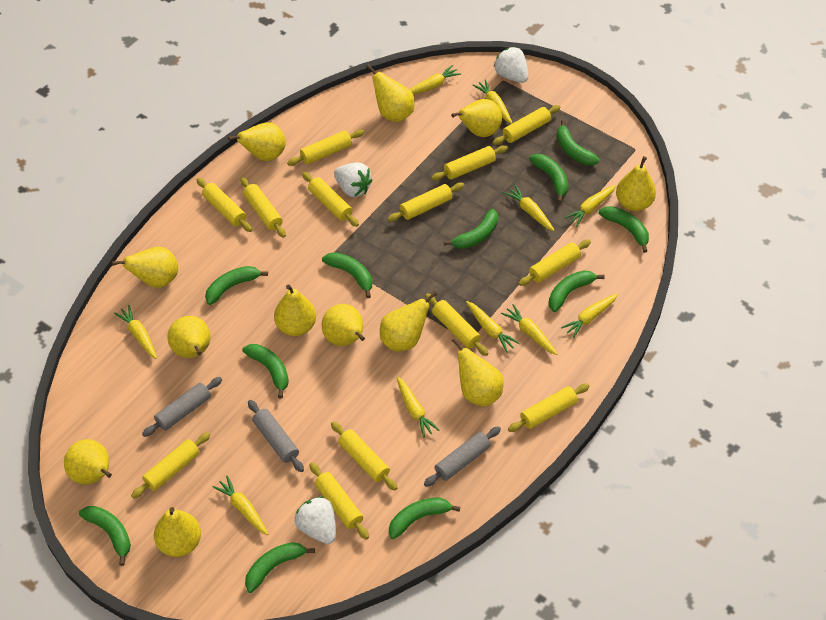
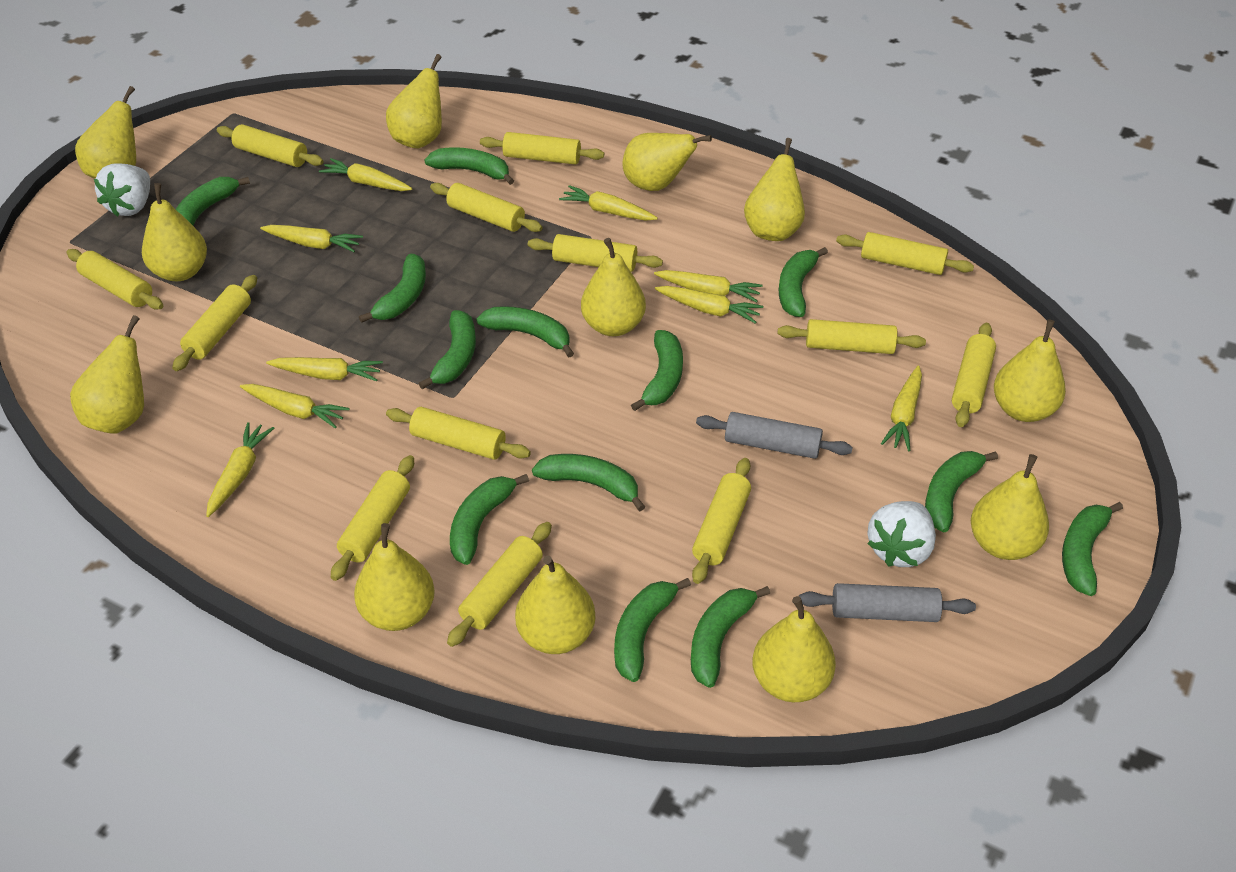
green banana: 11 -> 13
grey rolling pin: 3 -> 2
white strawberry: 3 -> 2
yellow carrot: 10 -> 9

